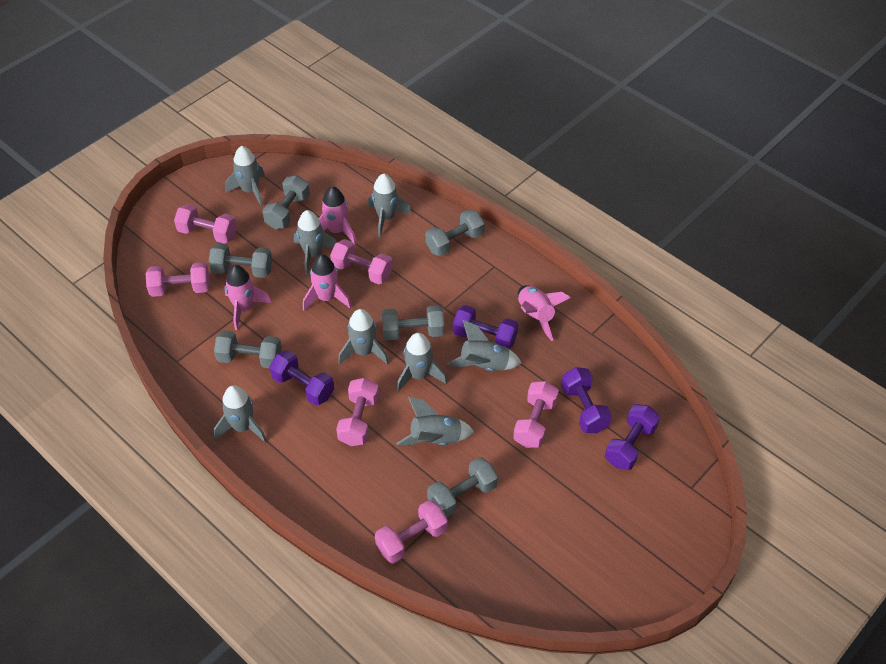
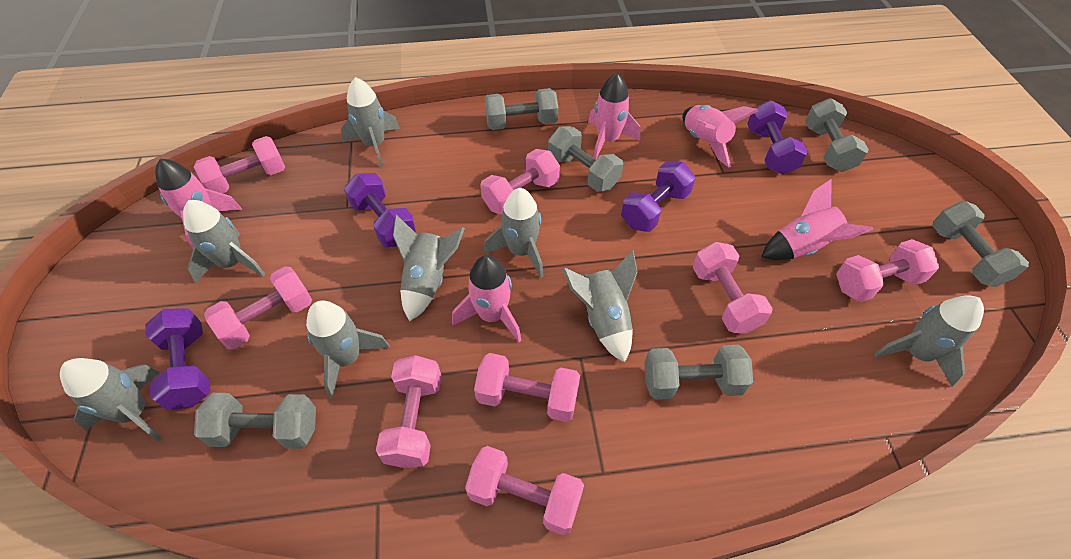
pink dumbbell: 6 -> 8
pink rocket: 4 -> 5

